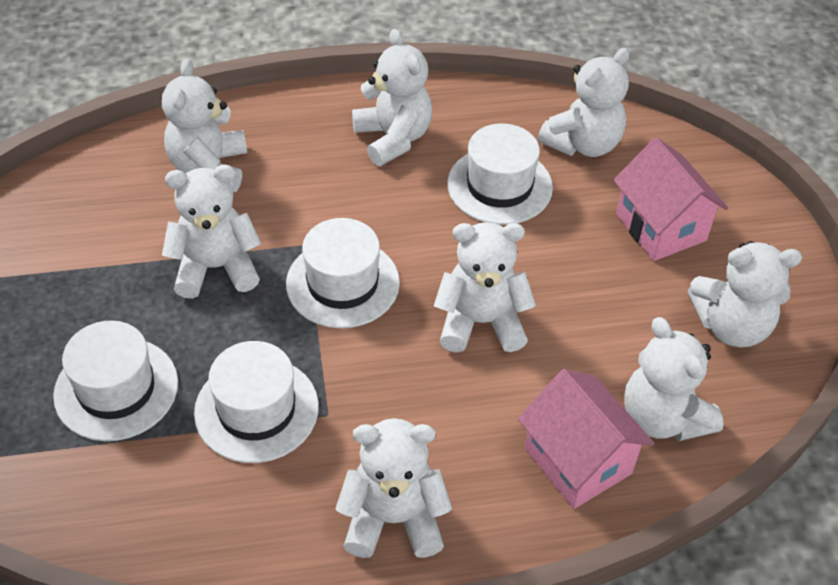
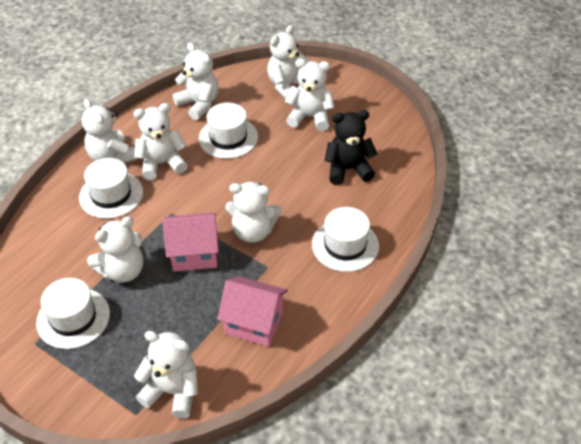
black teddy bear: 0 -> 1

